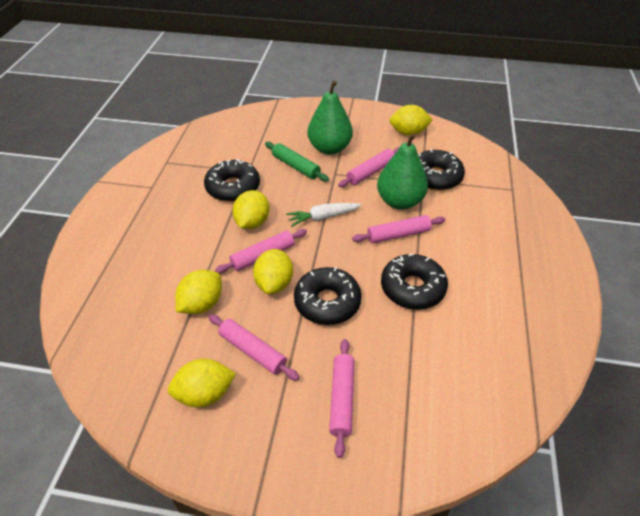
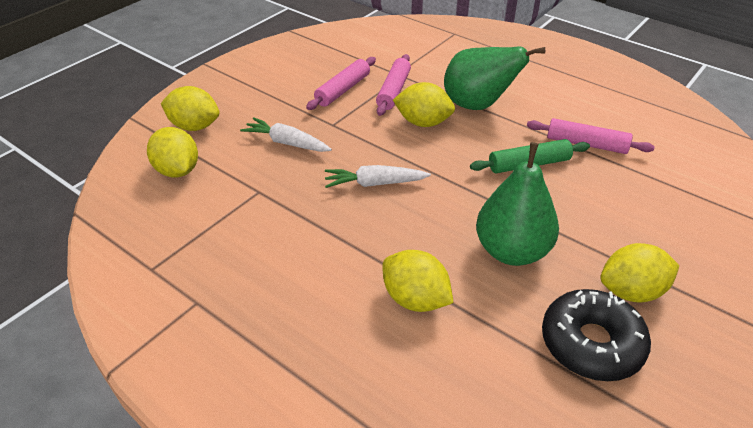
black donut: 4 -> 1
pink rolling pin: 5 -> 3
white carrot: 1 -> 2

